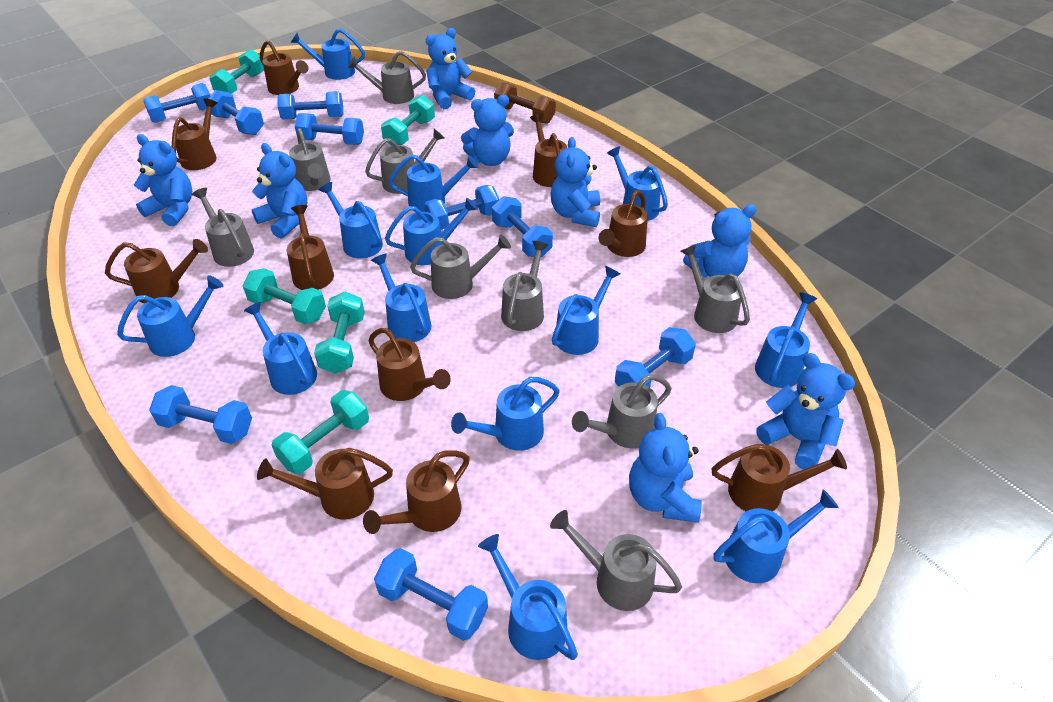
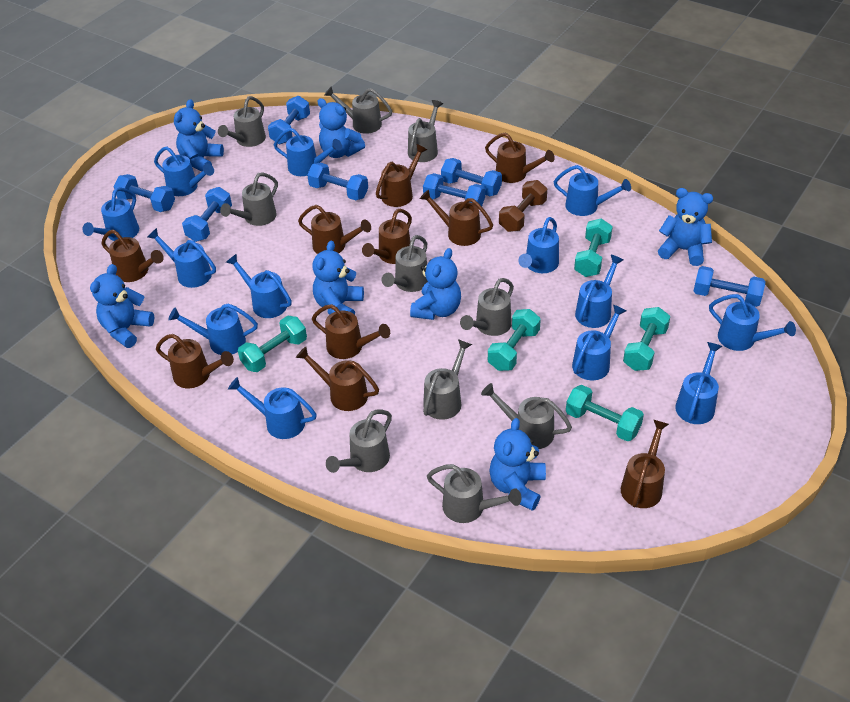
blue dumbbell: 9 -> 7
blue teddy bear: 8 -> 7
grey watering can: 9 -> 10

